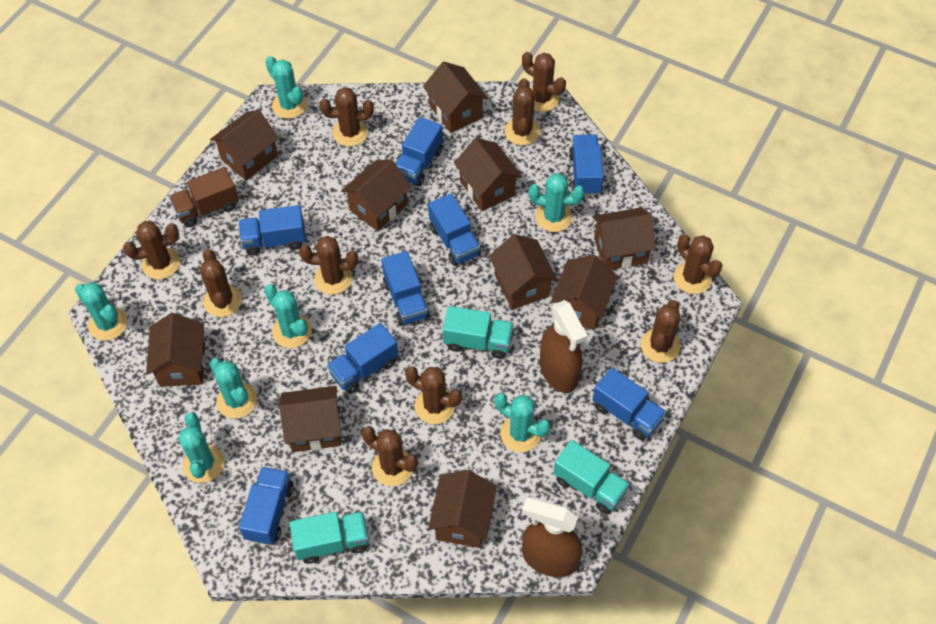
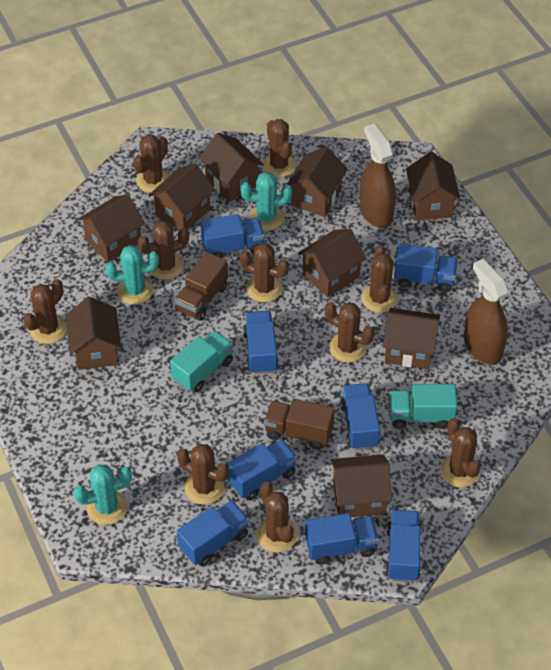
brown house: 10 -> 9
brown truck: 1 -> 2
turquoise cactus: 7 -> 3
turquoise truck: 3 -> 2

